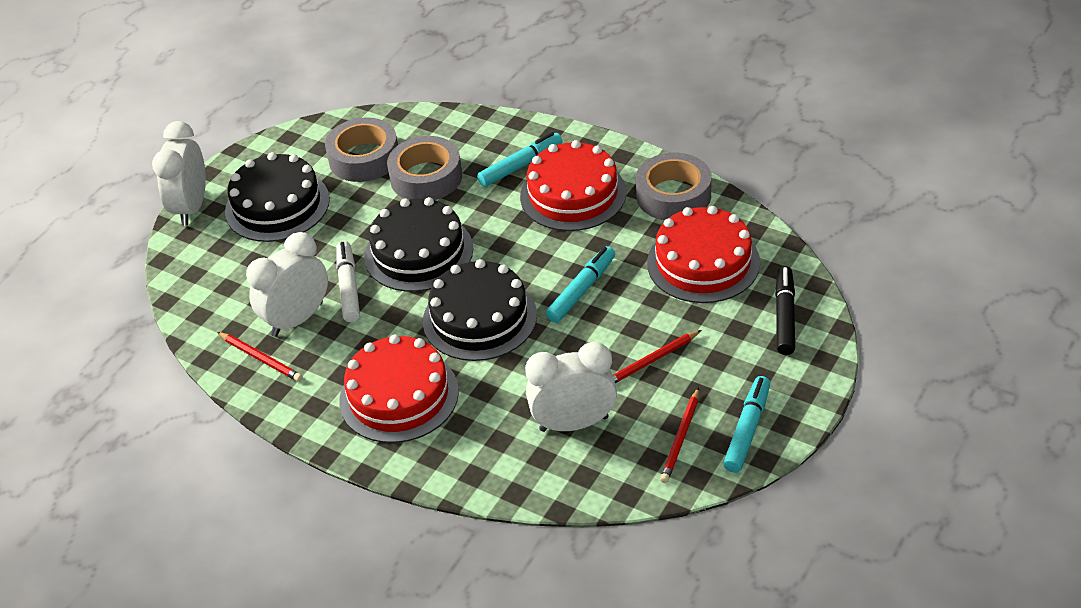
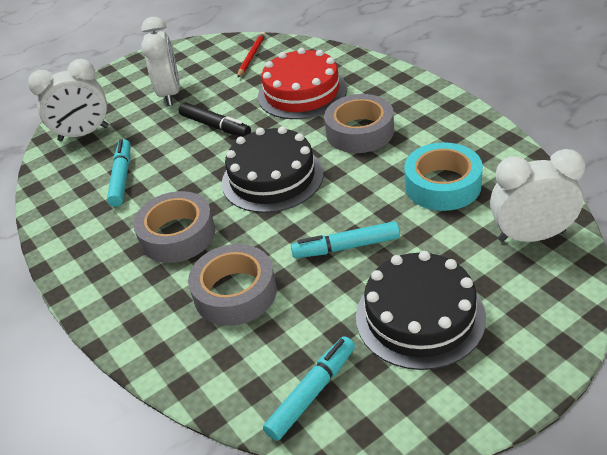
black cake: 3 -> 2
red cake: 3 -> 1
red pencil: 3 -> 1
turquoise tape: 0 -> 1
white marker: 1 -> 0

